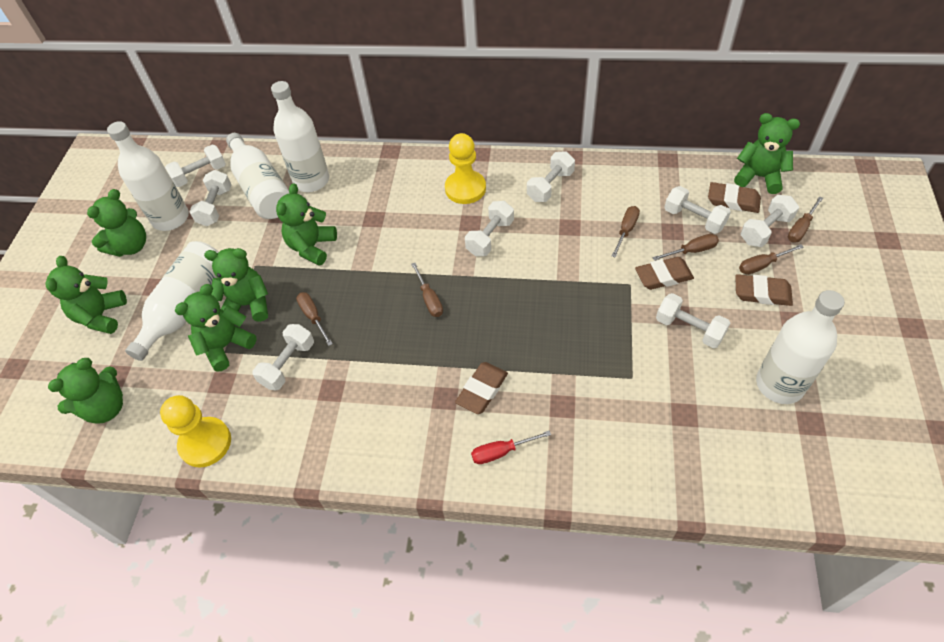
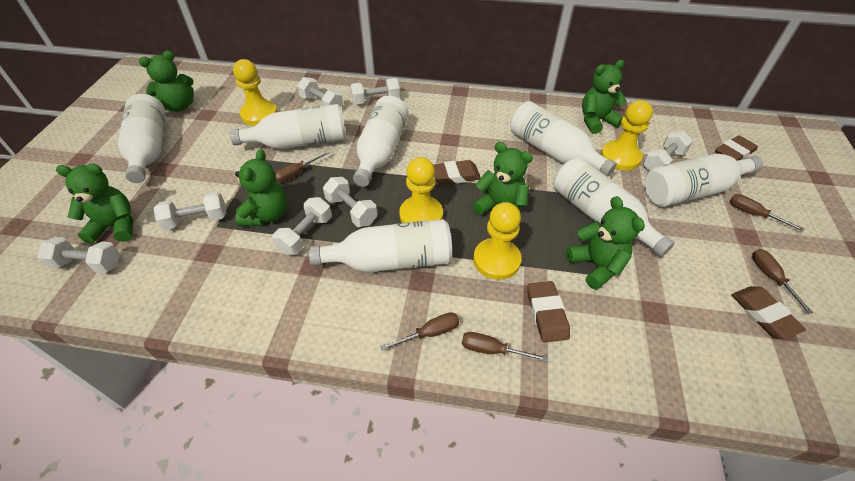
brown screwdriver: 6 -> 5
green teddy bear: 7 -> 6
red screwdriver: 1 -> 0
white bottle: 5 -> 7
white dumbbell: 8 -> 7
yellow pawn: 2 -> 4

